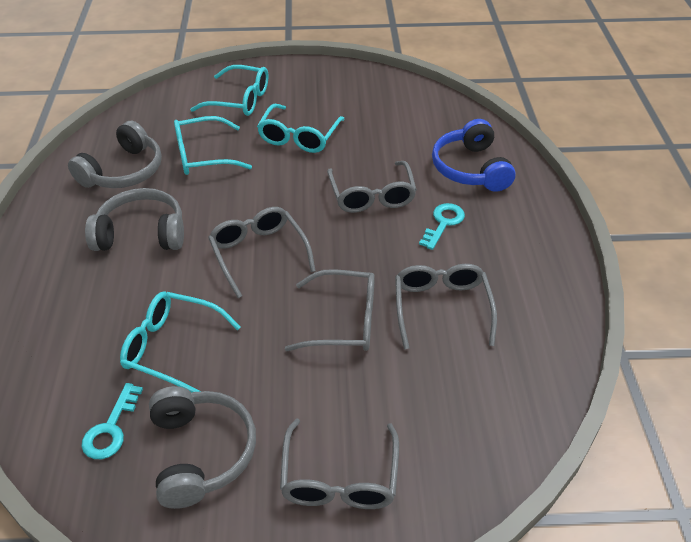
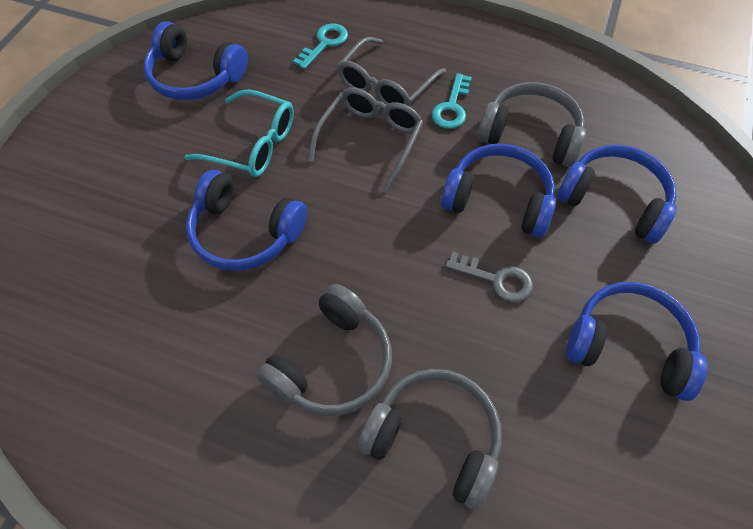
blue headphones: 1 -> 5
grey glasses: 5 -> 2
grey key: 0 -> 1
turquoise glasses: 4 -> 1

